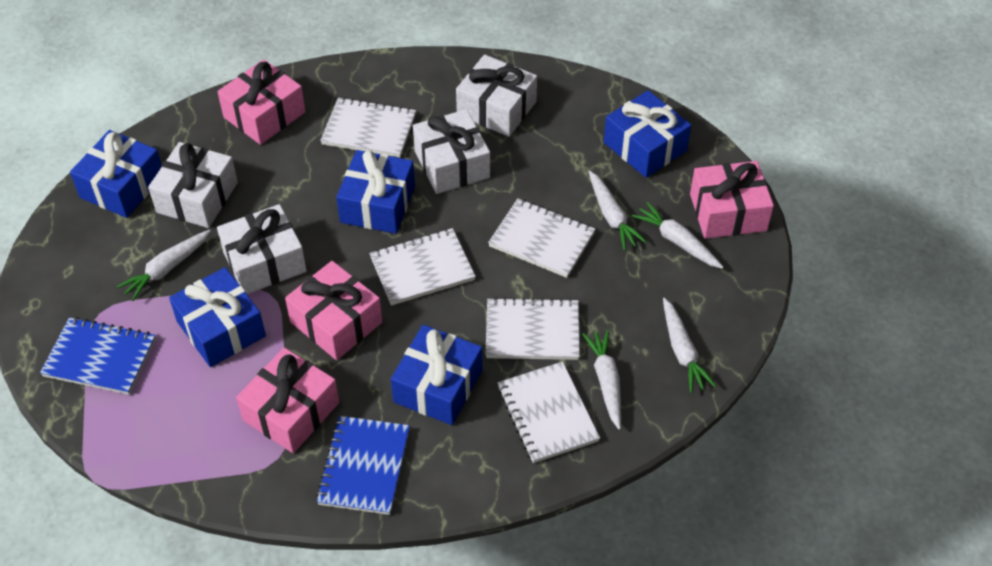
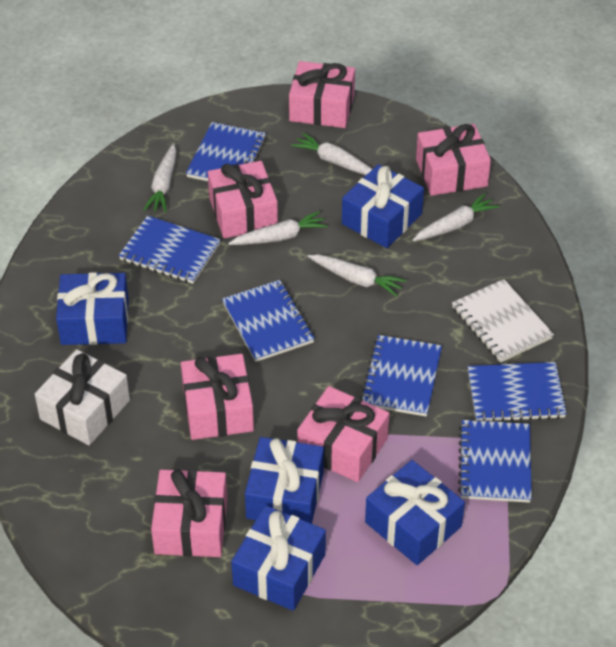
blue notebook: 2 -> 6
pink gift: 4 -> 6
white gift: 4 -> 1
white notebook: 5 -> 1

